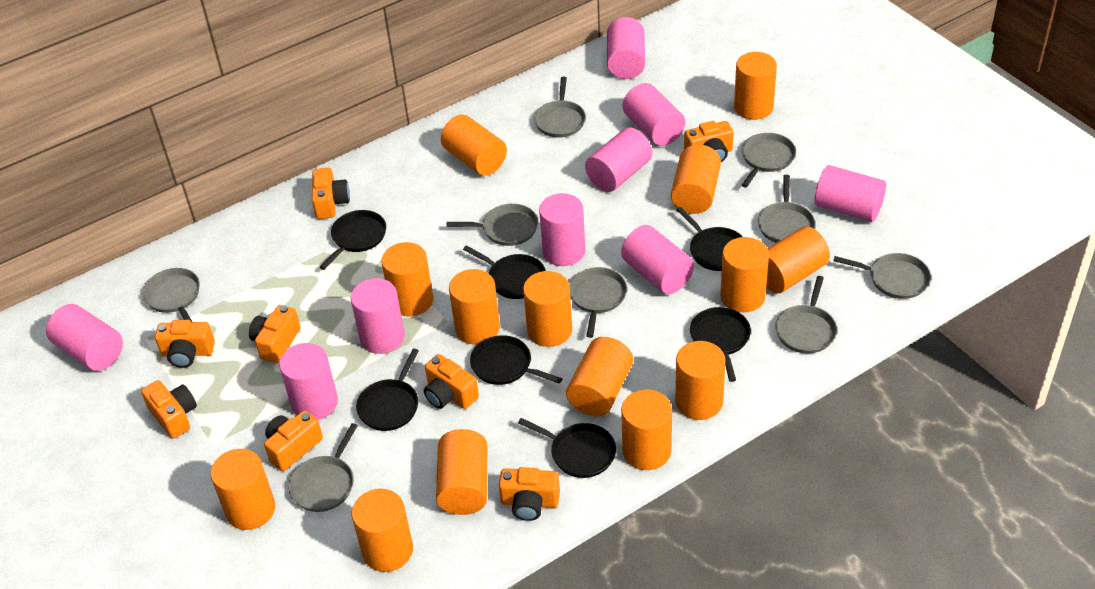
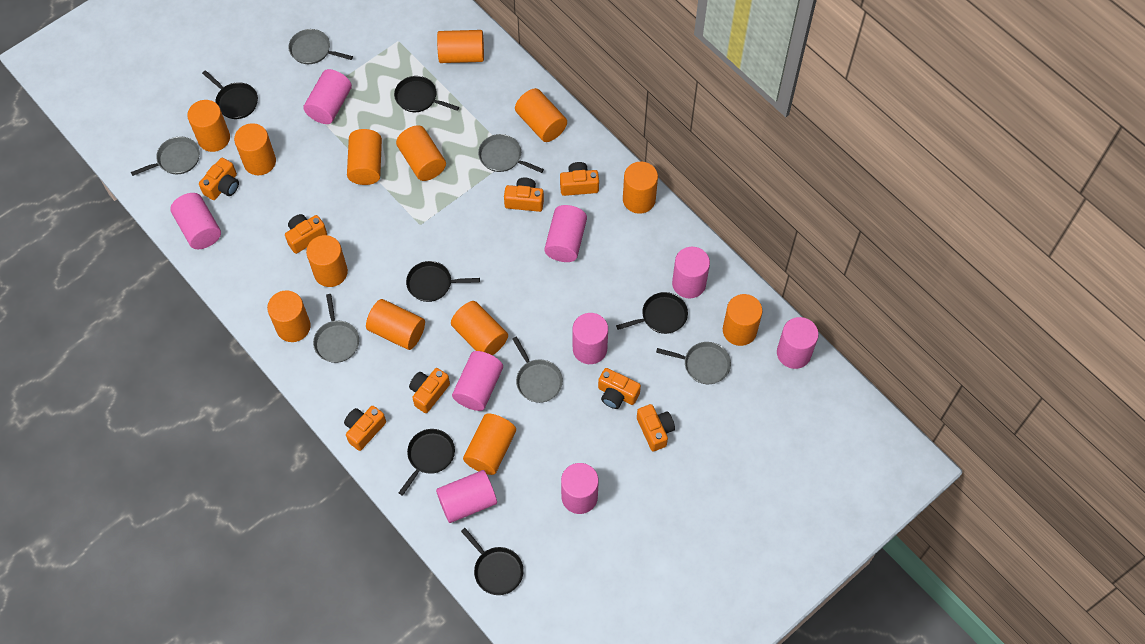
black pan: 7 -> 6
grey pan: 9 -> 6
orange cylinder: 14 -> 13

